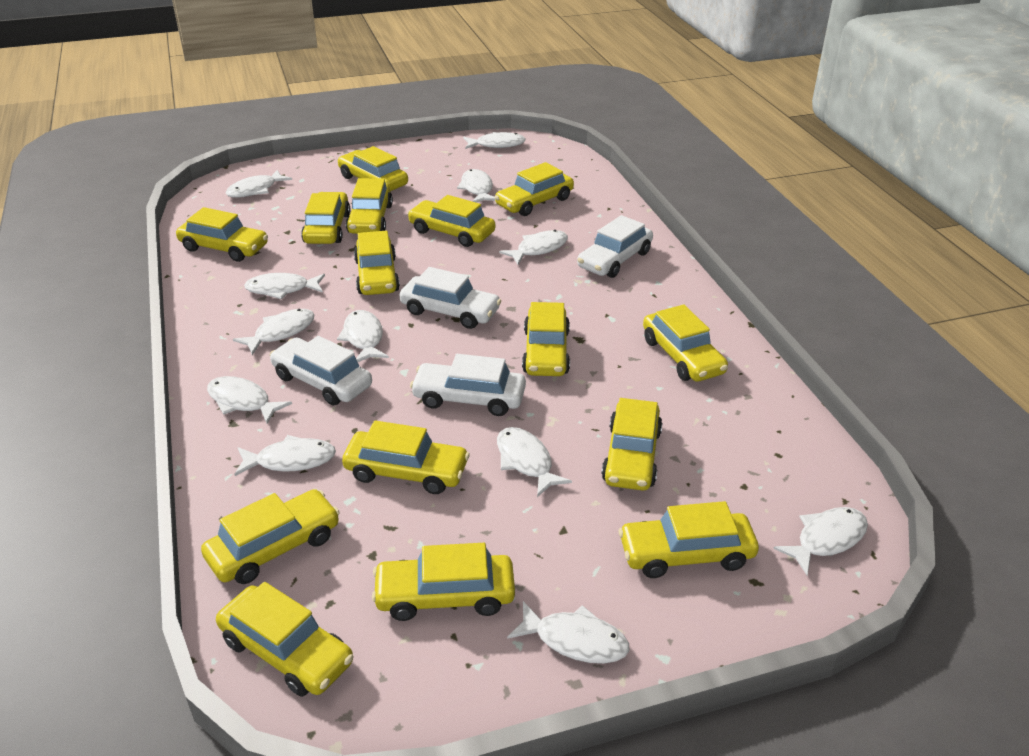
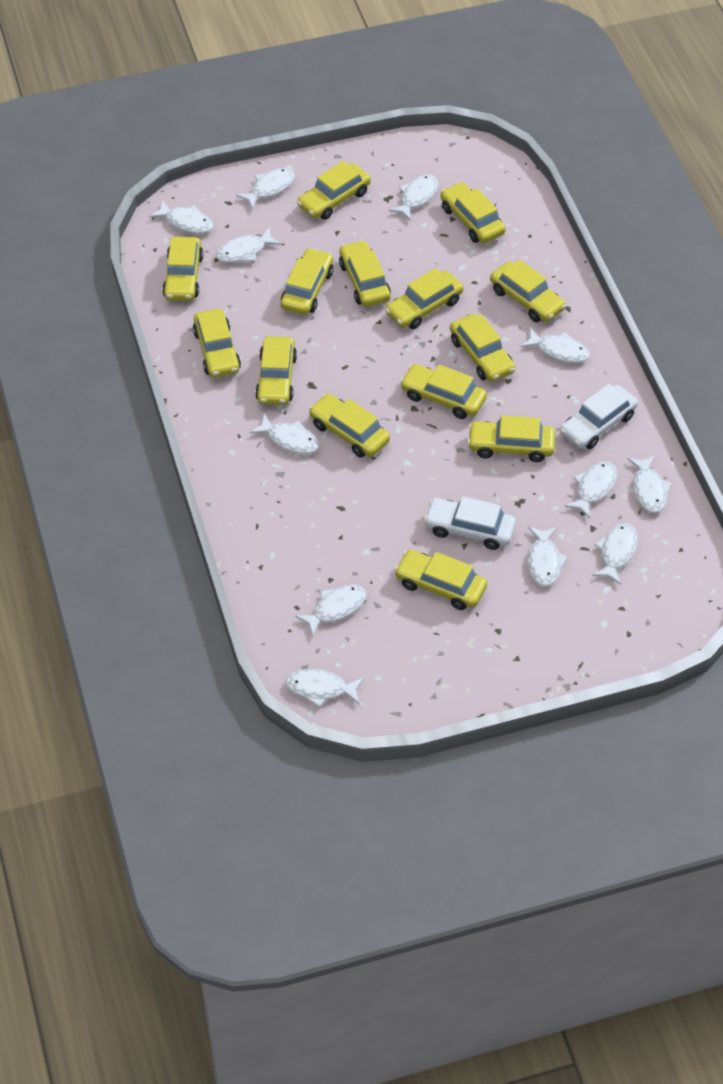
white car: 4 -> 2
yellow car: 15 -> 14

